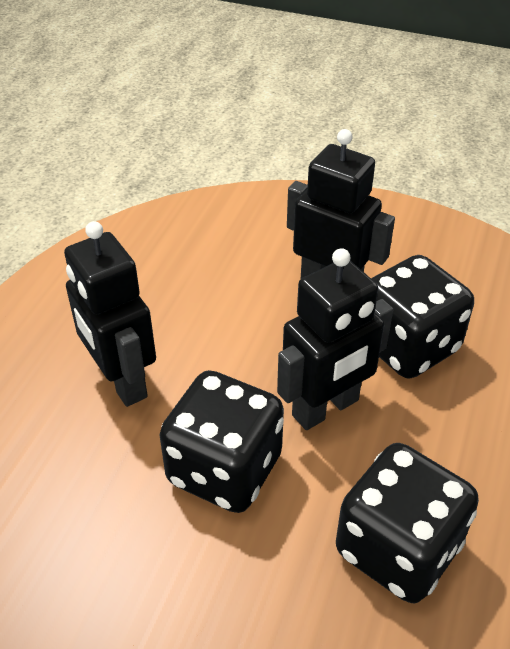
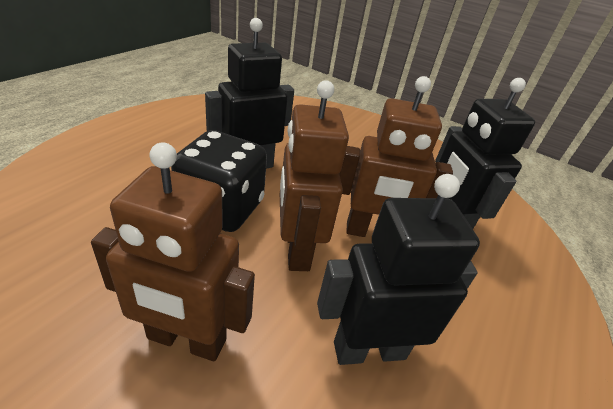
black dice: 3 -> 1
brown robot: 0 -> 3

